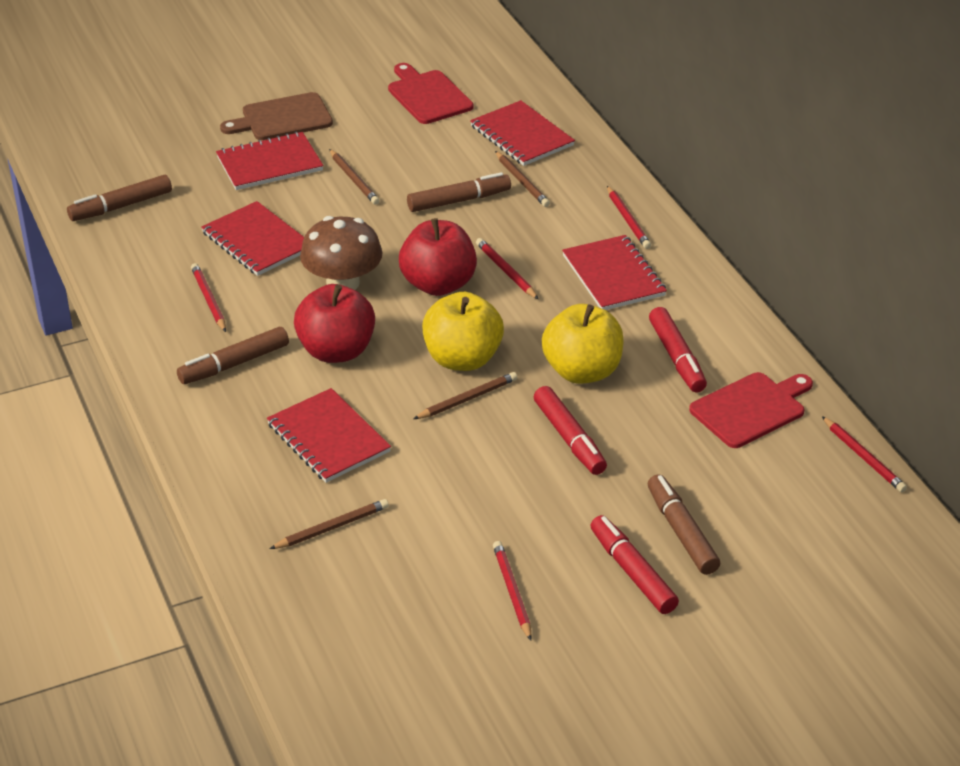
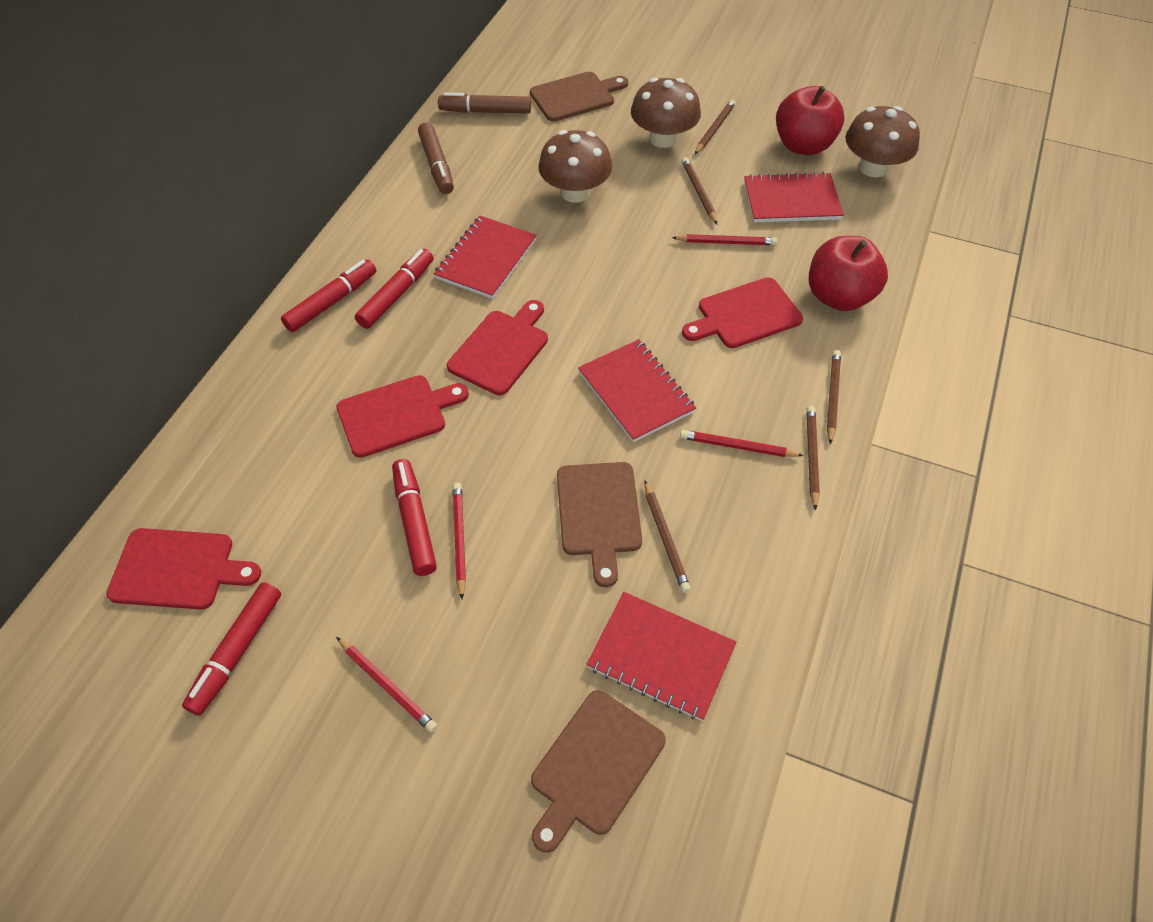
brown cutting board: 1 -> 3
brown marker: 4 -> 2
brown mushroom: 1 -> 3
brown pencil: 4 -> 5
red cutting board: 2 -> 4
red marker: 3 -> 4
red notebook: 5 -> 4
red pencil: 5 -> 4
yellow apple: 2 -> 0

